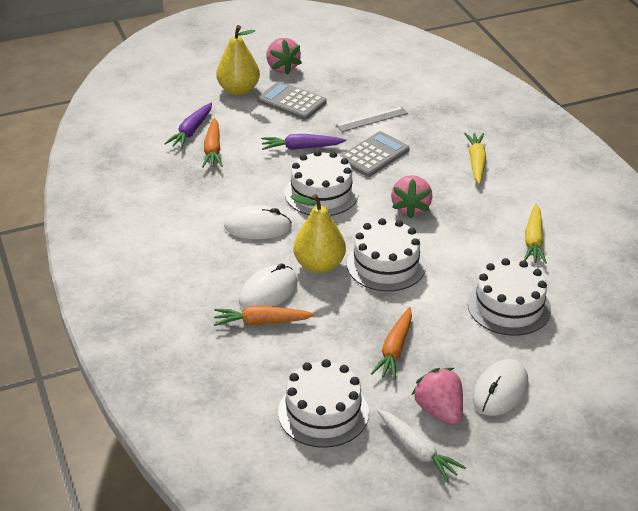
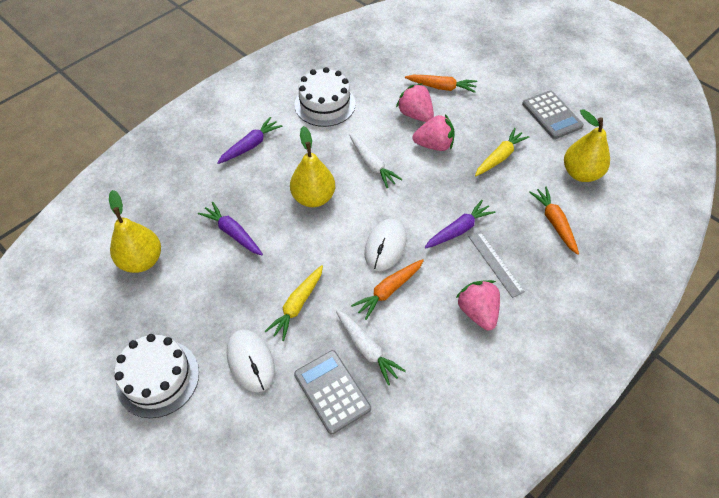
purple carrot: 2 -> 3
white cake: 4 -> 2
white carrot: 1 -> 2
white mouse: 3 -> 2
yellow pear: 2 -> 3

